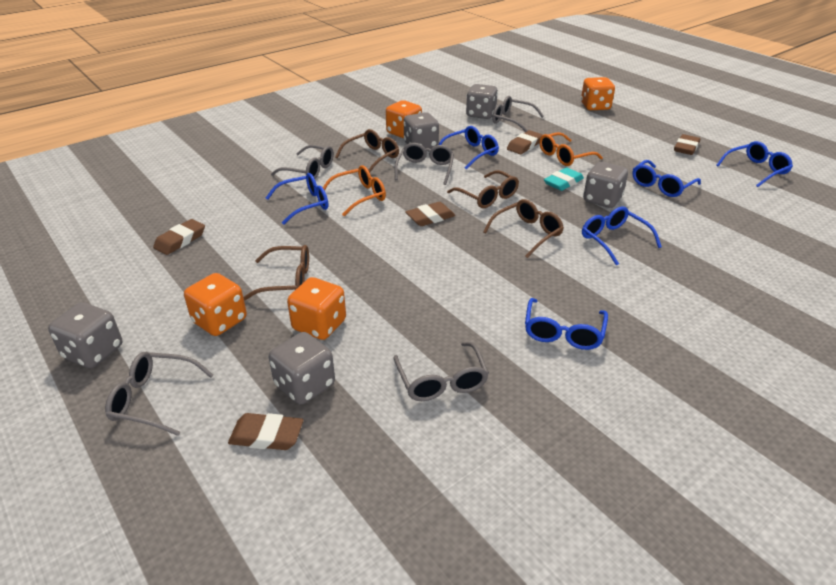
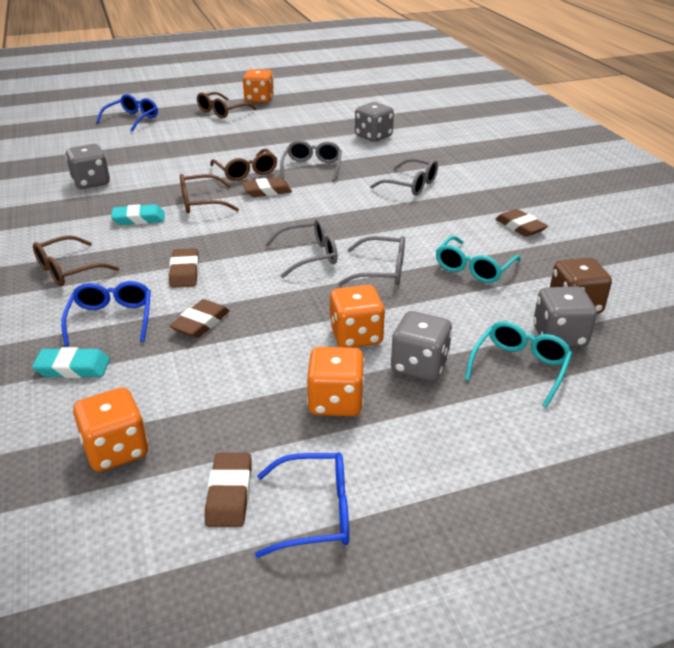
blue glasses: 6 -> 3
brown dice: 0 -> 1
grey dice: 5 -> 4
grey glasses: 5 -> 4
orange glasses: 2 -> 0
turquoise eraser: 1 -> 2
turquoise glasses: 0 -> 2

